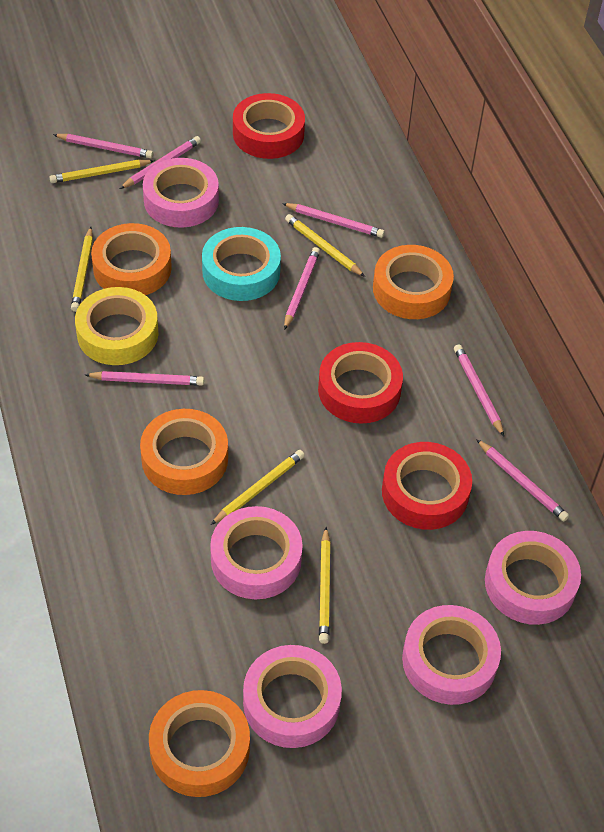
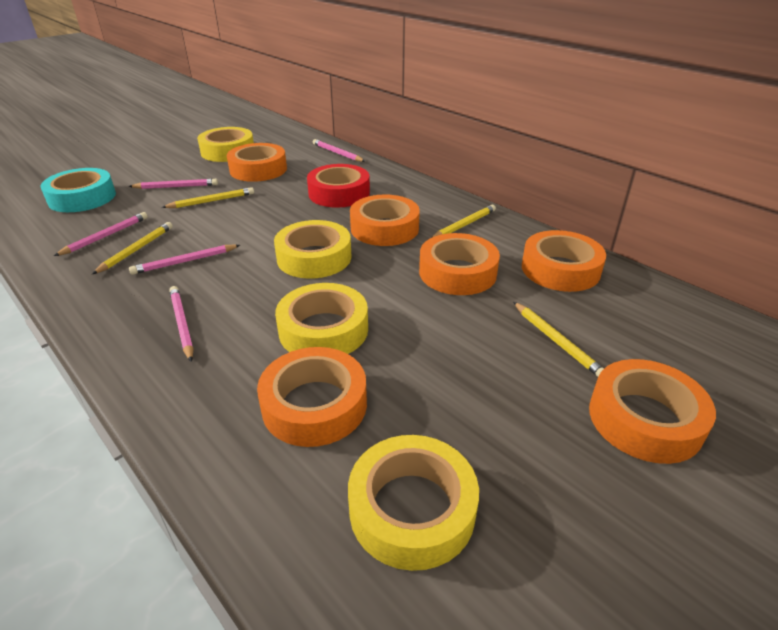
orange tape: 4 -> 6
pink pencil: 7 -> 5
pink tape: 5 -> 0
red tape: 3 -> 1
yellow pencil: 5 -> 4
yellow tape: 1 -> 4

